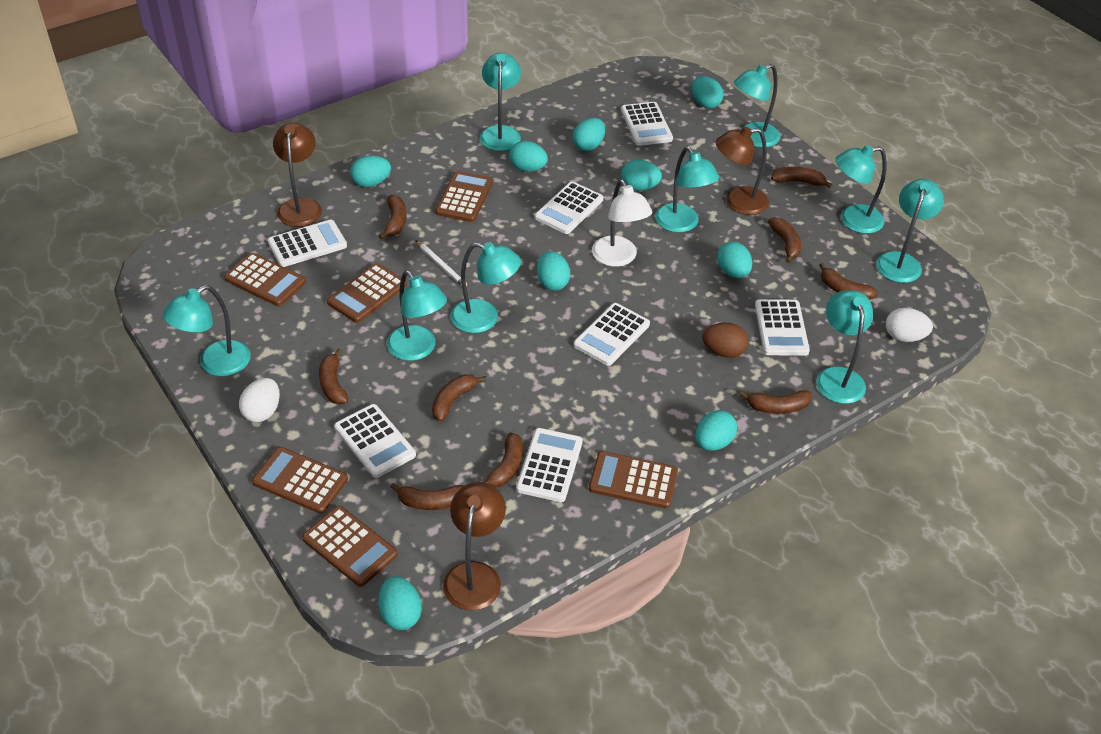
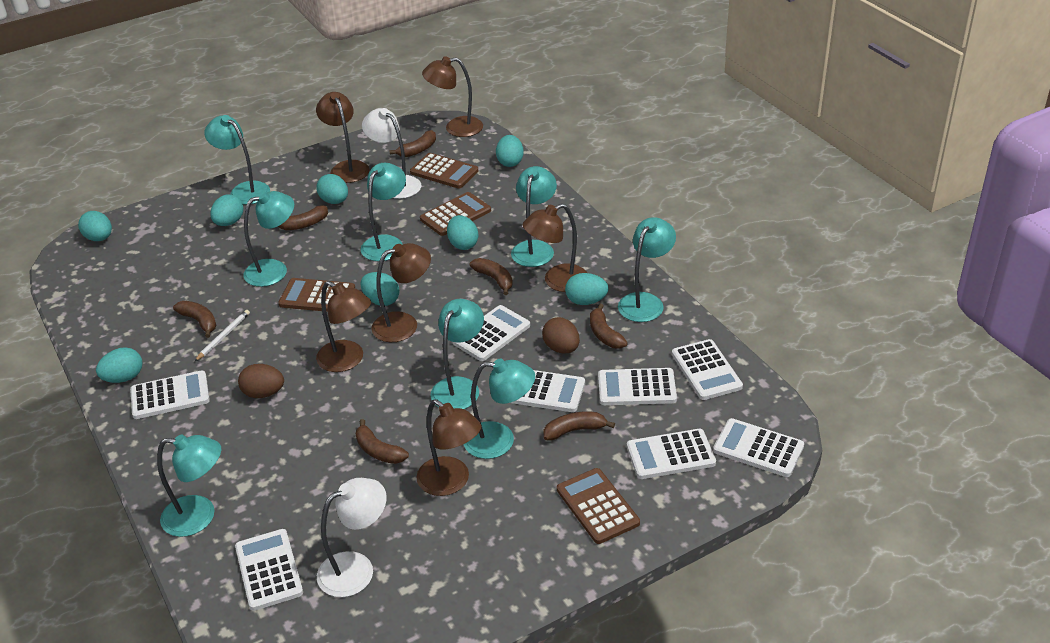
brown banana: 9 -> 7
brown calculator: 6 -> 4
brown egg: 1 -> 2
brown lamp: 3 -> 6
turquoise egg: 9 -> 8
turquoise lamp: 9 -> 8
white calculator: 7 -> 8
white egg: 2 -> 0
white lamp: 1 -> 2

